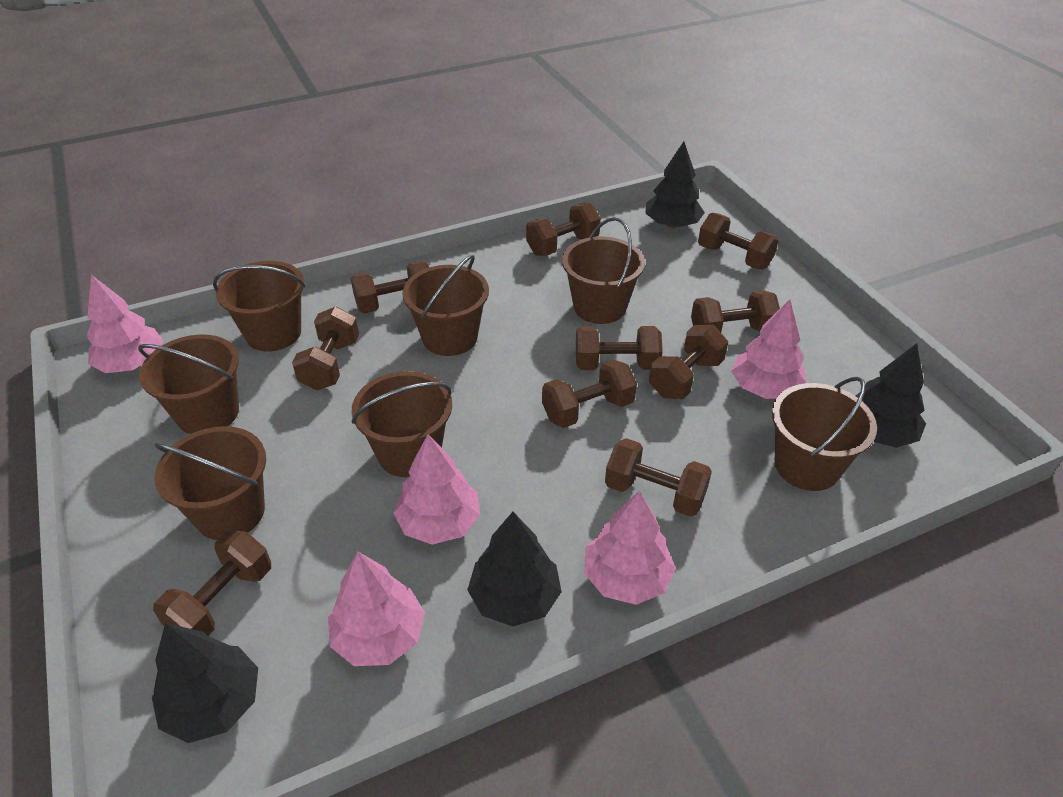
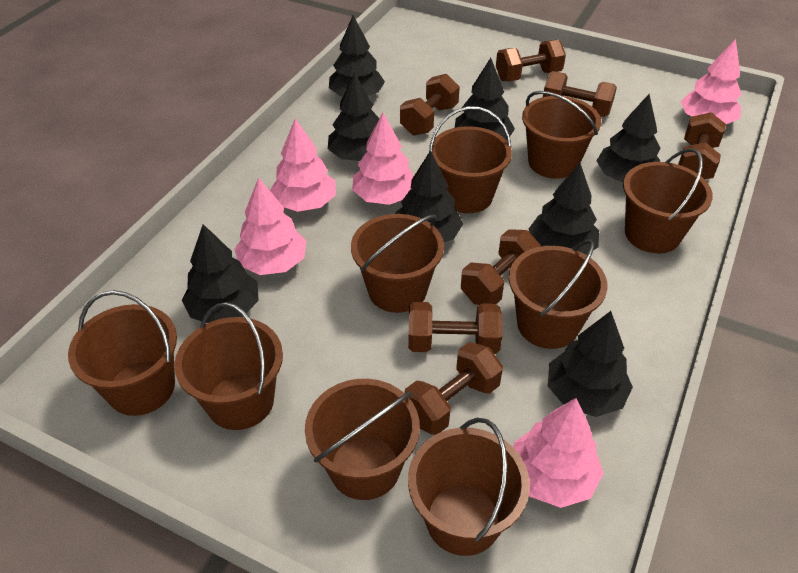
black tree: 4 -> 8
brown bucket: 7 -> 9
brown dumbbell: 10 -> 7

